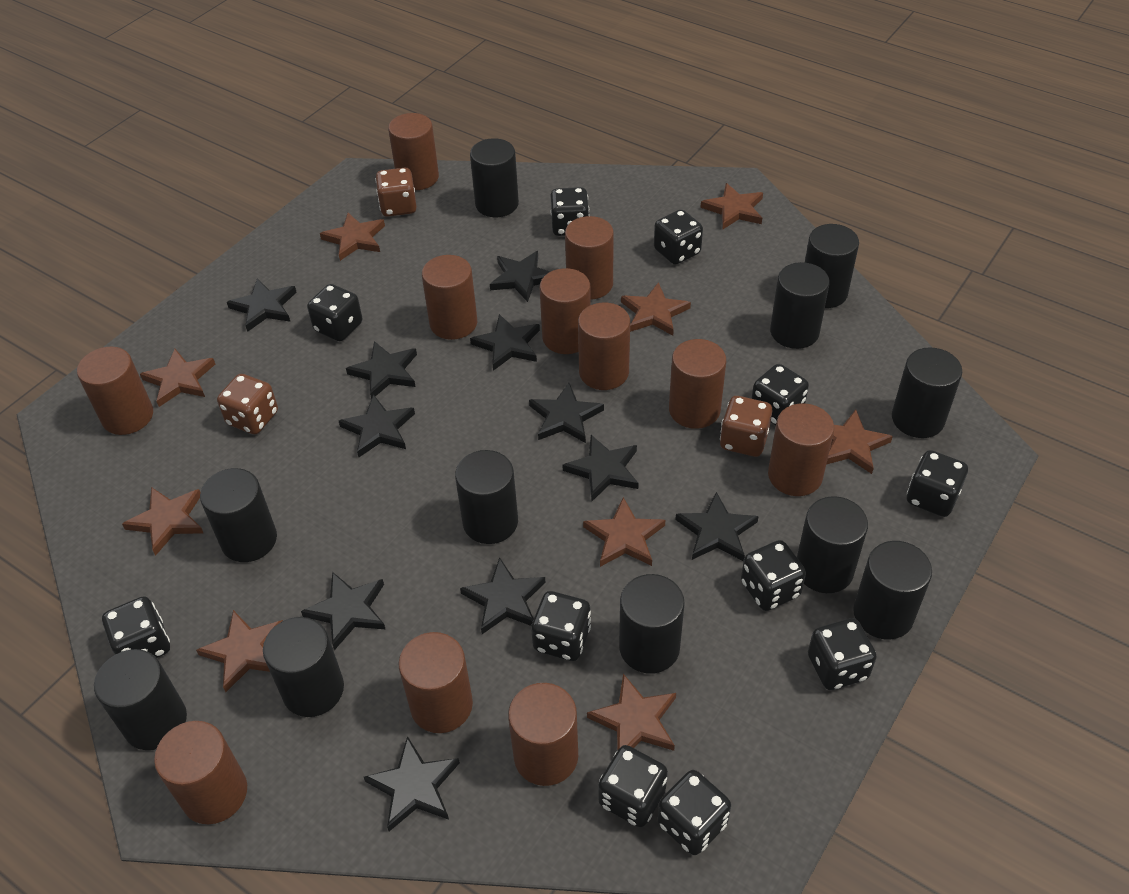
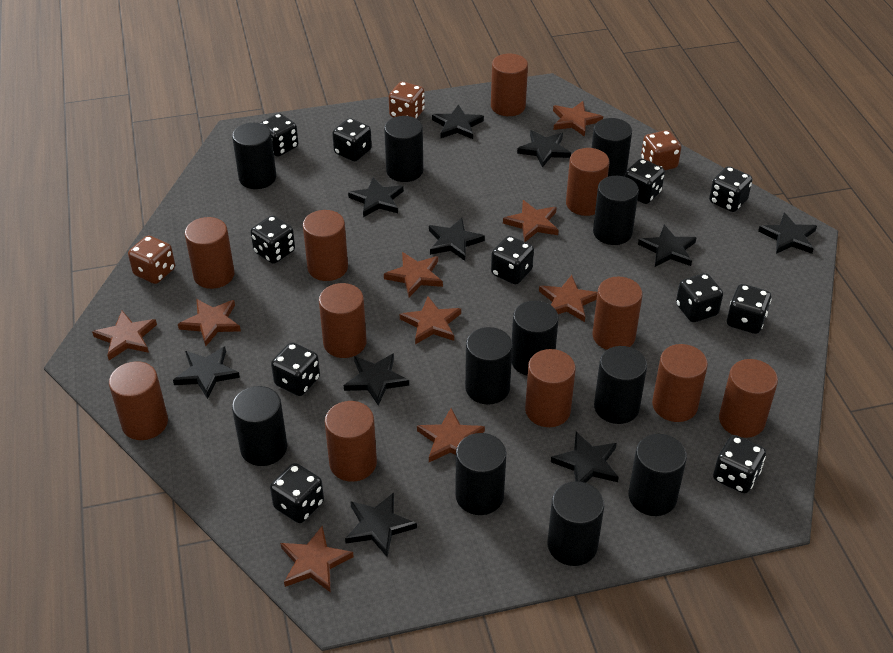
black star: 11 -> 10

